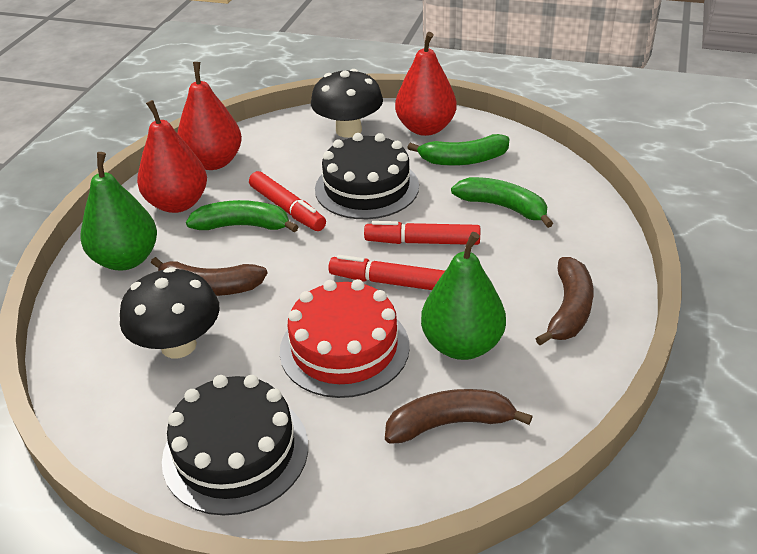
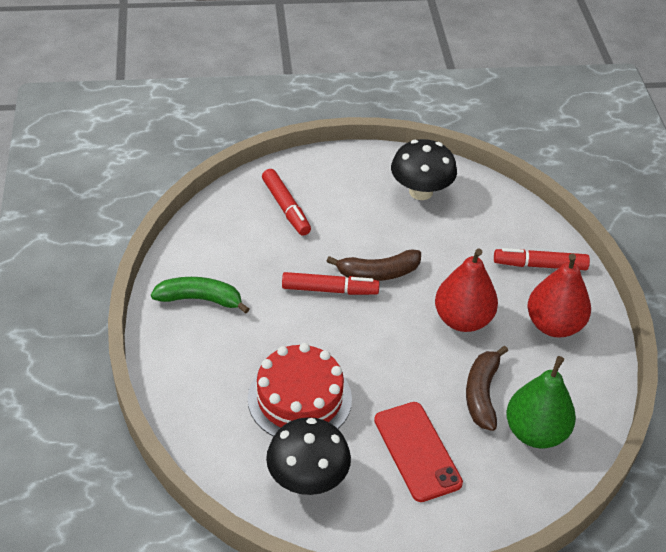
black cake: 2 -> 0
brown banana: 3 -> 2
green banana: 3 -> 1
green pear: 2 -> 1
red pear: 3 -> 2
red phone: 0 -> 1

